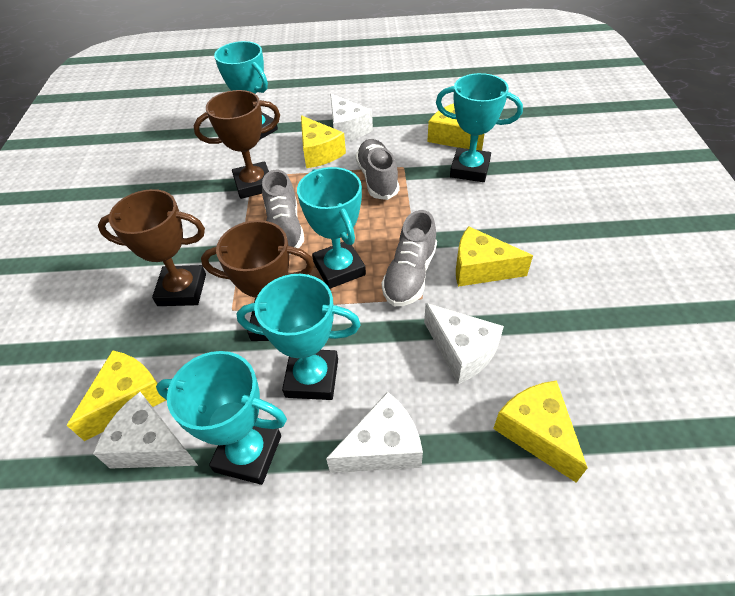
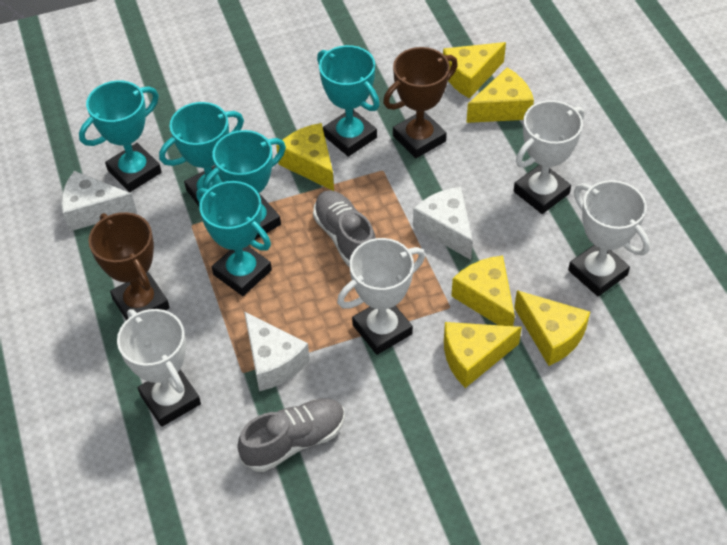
brown trophy: 3 -> 2
grey shoe: 3 -> 2
white cheese: 4 -> 3
white trophy: 0 -> 4
yellow cheese: 5 -> 6

